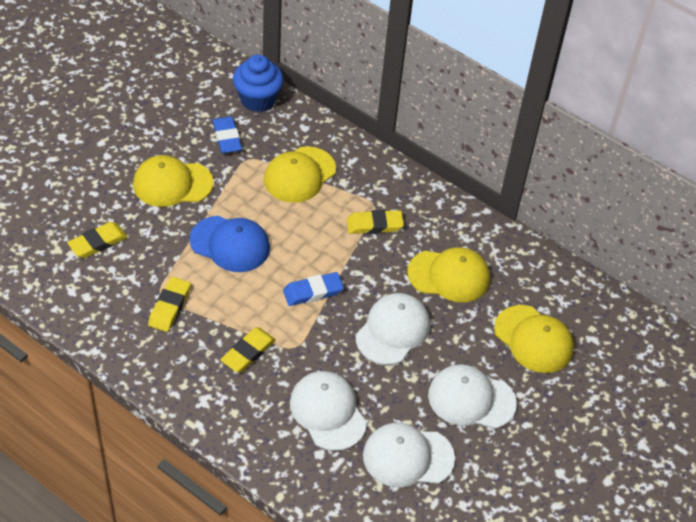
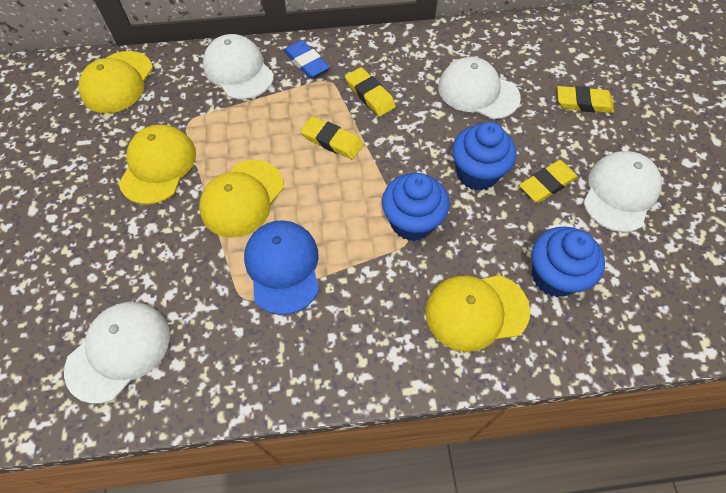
blue cupcake: 1 -> 3
blue eraser: 2 -> 1

